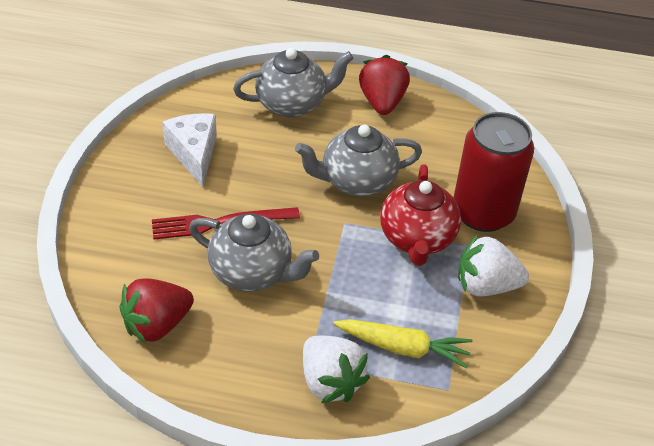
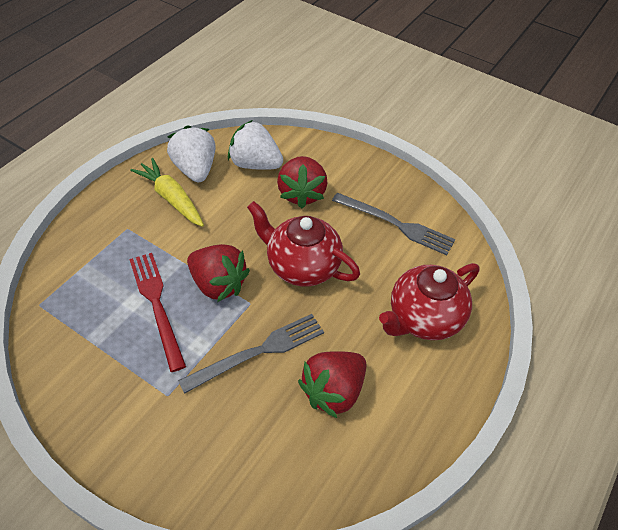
grey fork: 0 -> 2
grey teapot: 3 -> 0
red can: 1 -> 0
red strawberry: 2 -> 3
red teapot: 1 -> 2
white cheese: 1 -> 0

